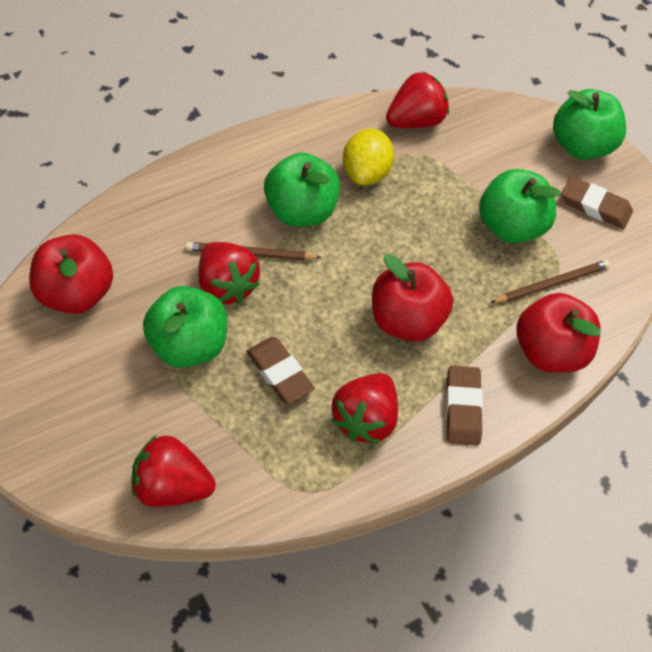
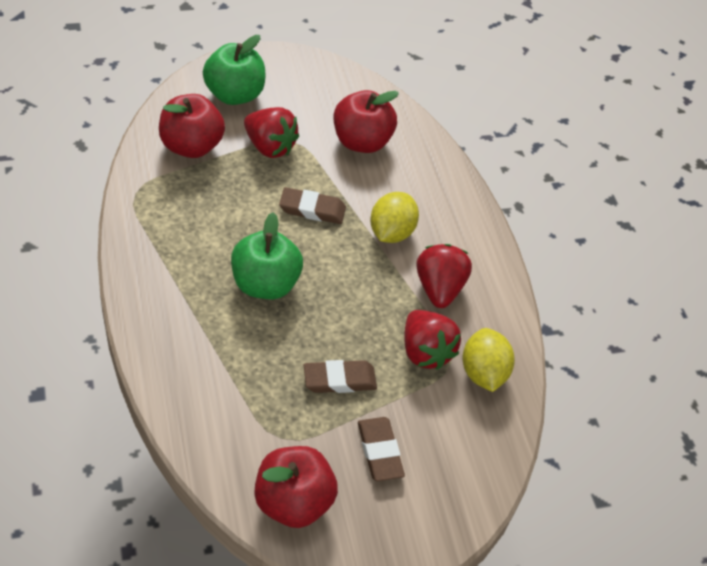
brown pencil: 2 -> 0
green apple: 4 -> 2
red strawberry: 4 -> 3
yellow lemon: 1 -> 2

